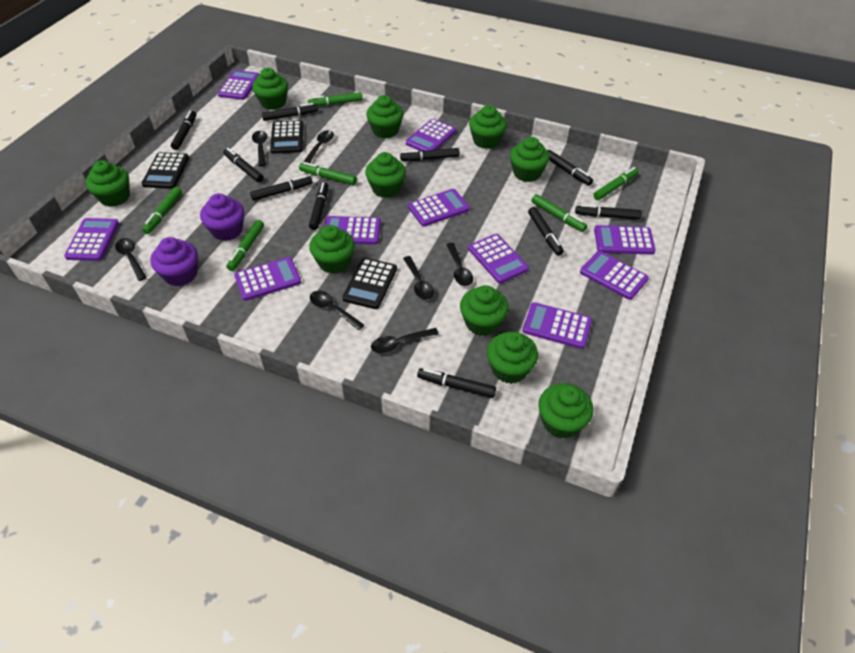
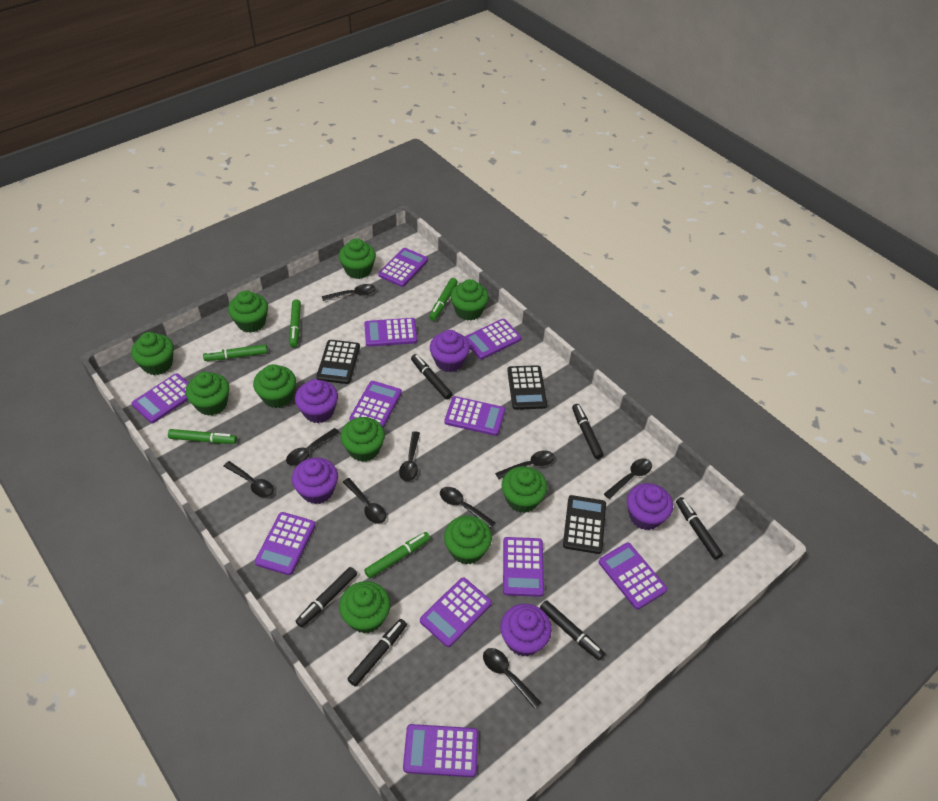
black marker: 10 -> 6
black spoon: 7 -> 9
green marker: 6 -> 5
purple calculator: 10 -> 11
purple cupcake: 2 -> 5

